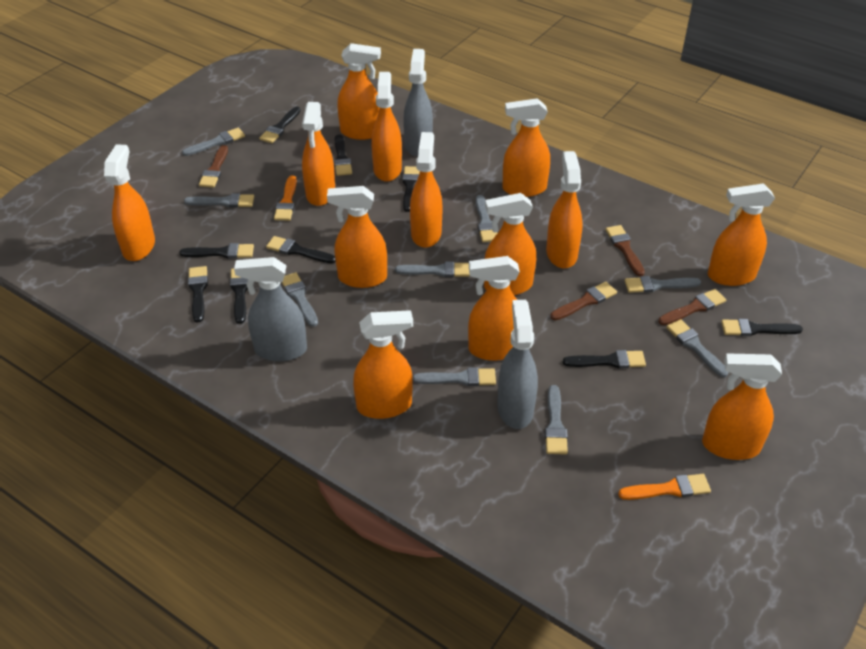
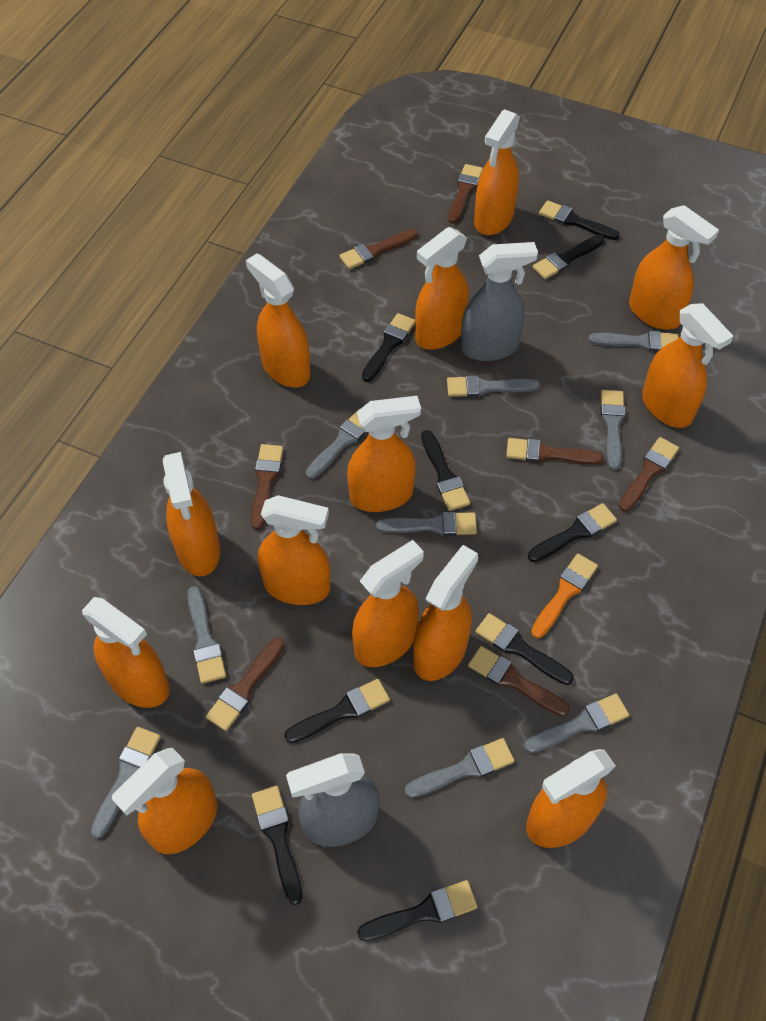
brown brush: 4 -> 7
grey spray bottle: 3 -> 2
orange brush: 2 -> 1

